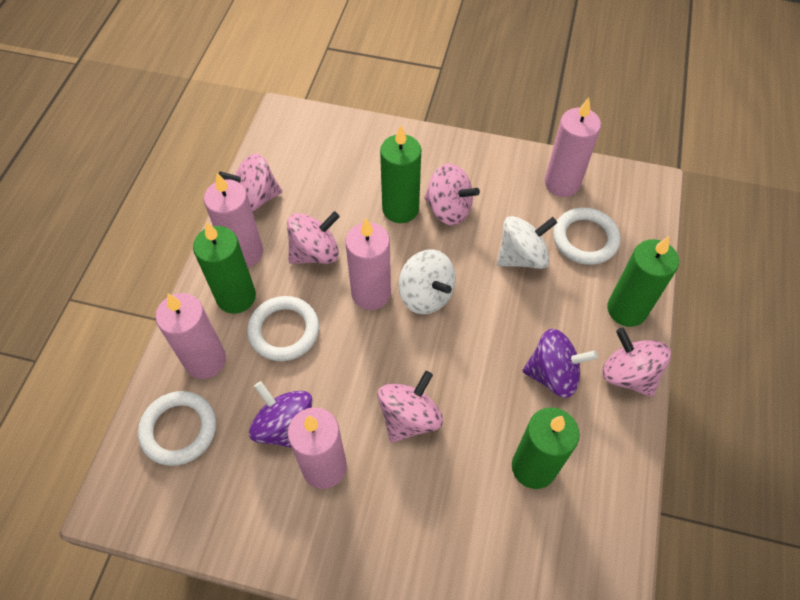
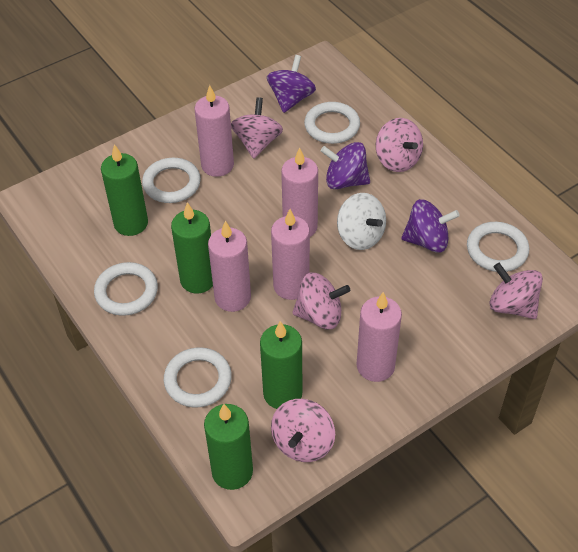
purple spinning top: 2 -> 3
white ring: 3 -> 5
white spinning top: 2 -> 1

